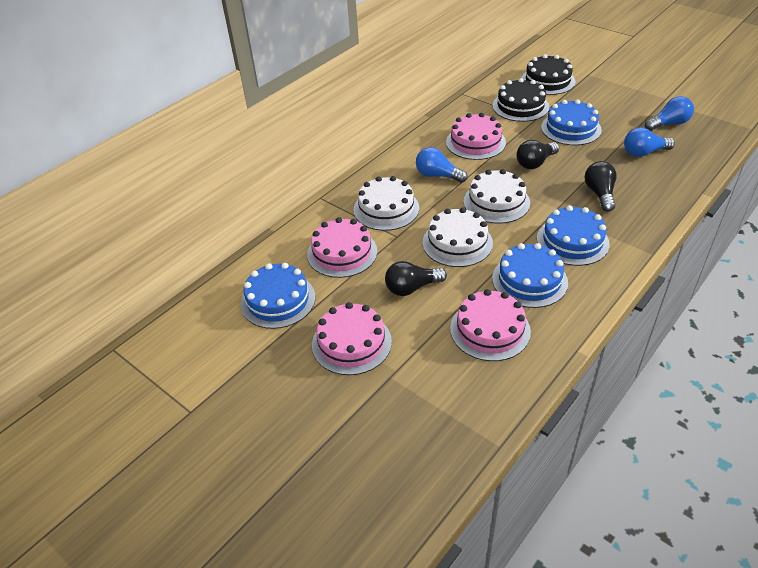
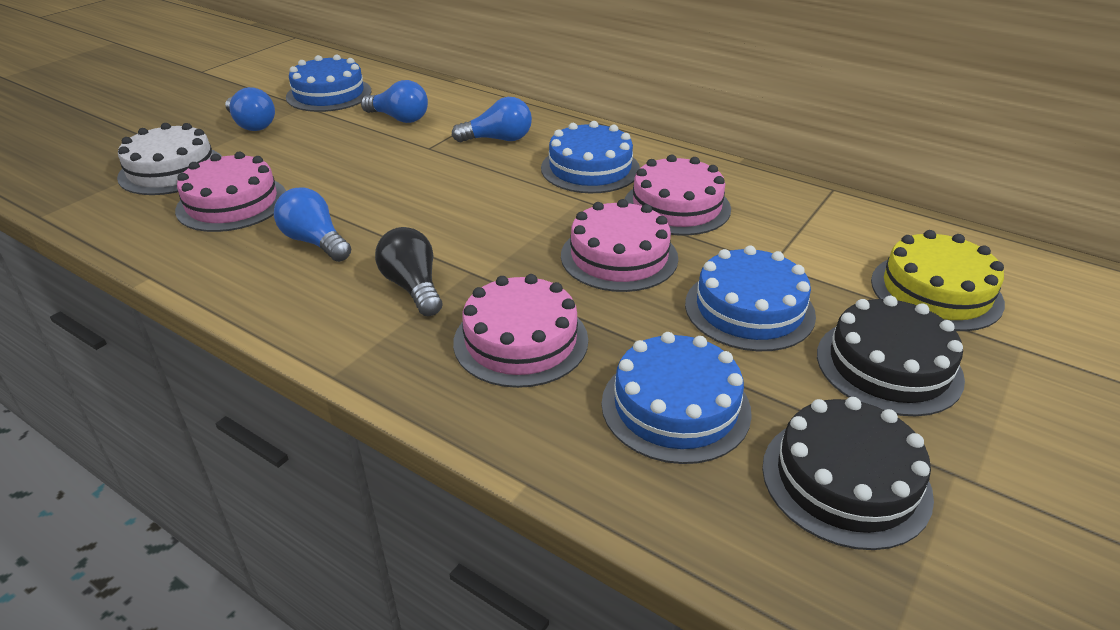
black light bulb: 3 -> 1
blue light bulb: 3 -> 4
white cake: 3 -> 1
yellow cake: 0 -> 1

